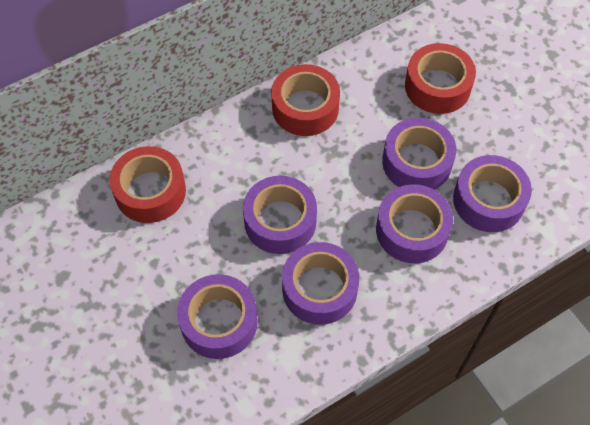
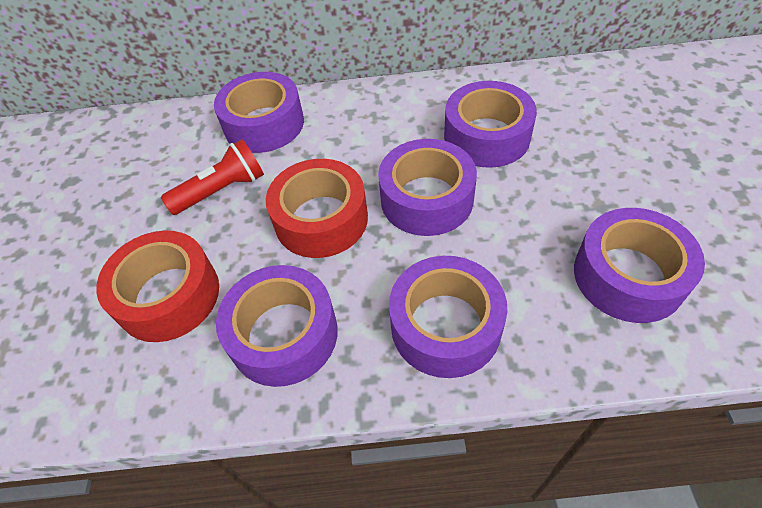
red flashlight: 0 -> 1
red tape: 3 -> 2

